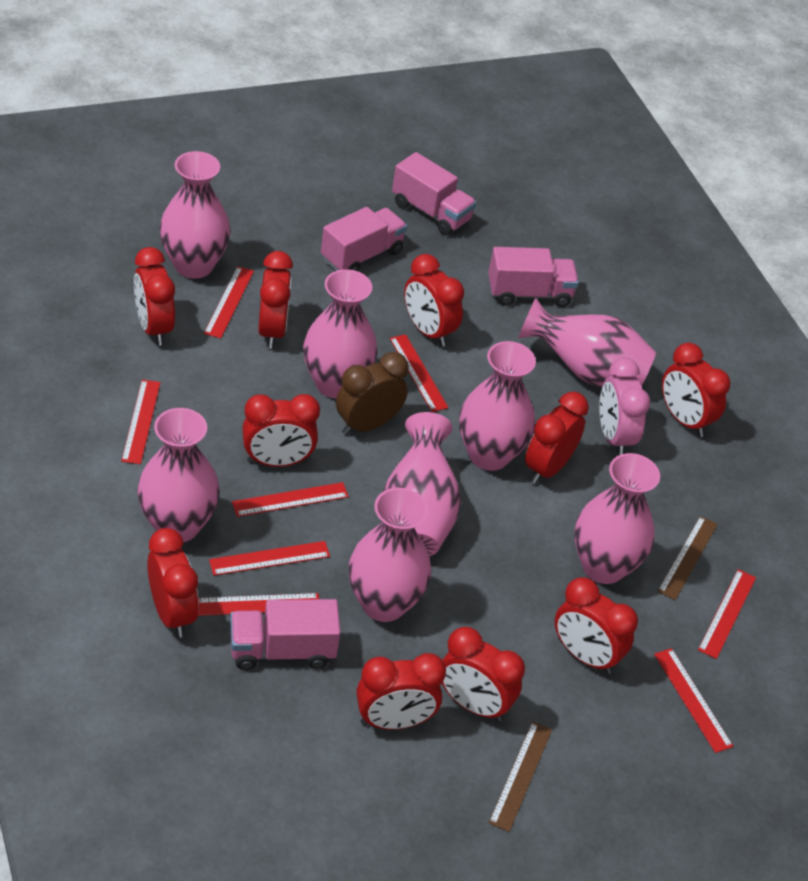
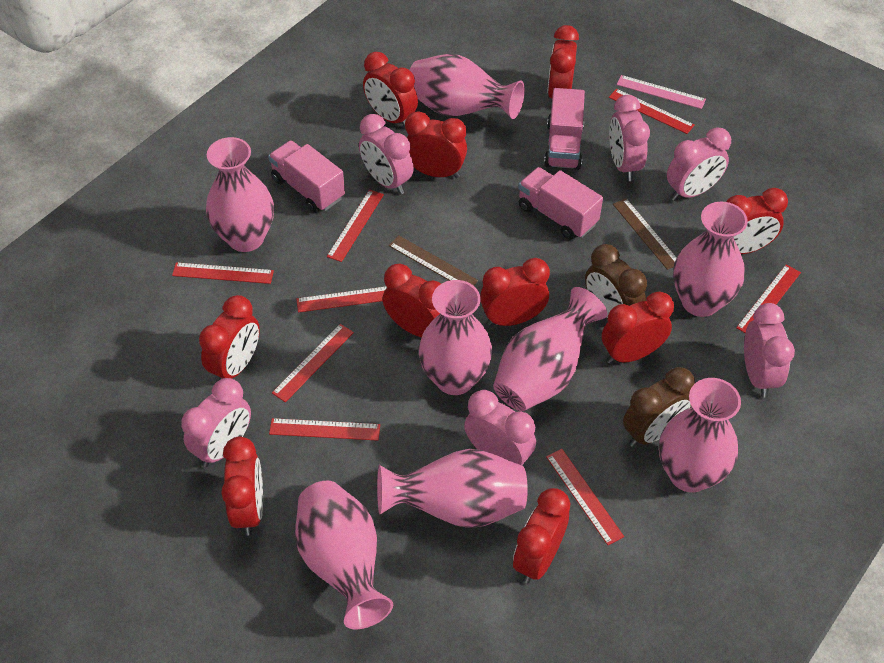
brown clock: 1 -> 2
pink clock: 1 -> 6
pink ruler: 0 -> 1
pink truck: 4 -> 3

